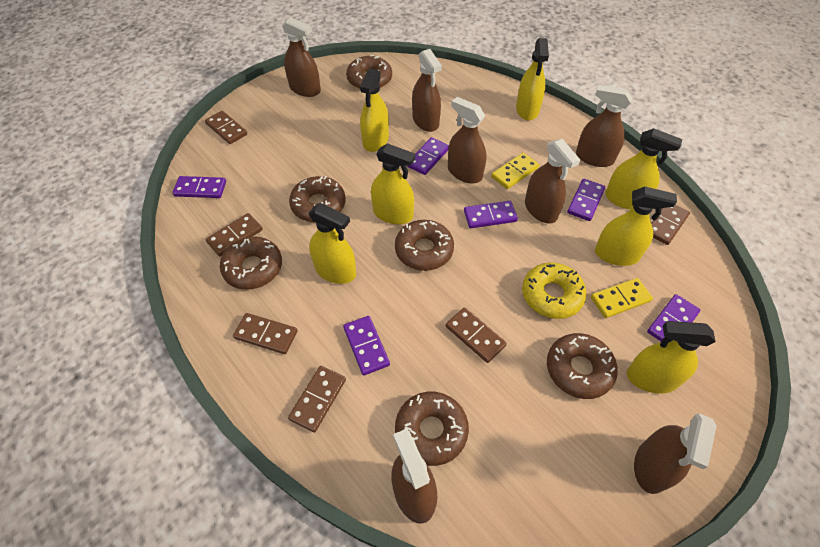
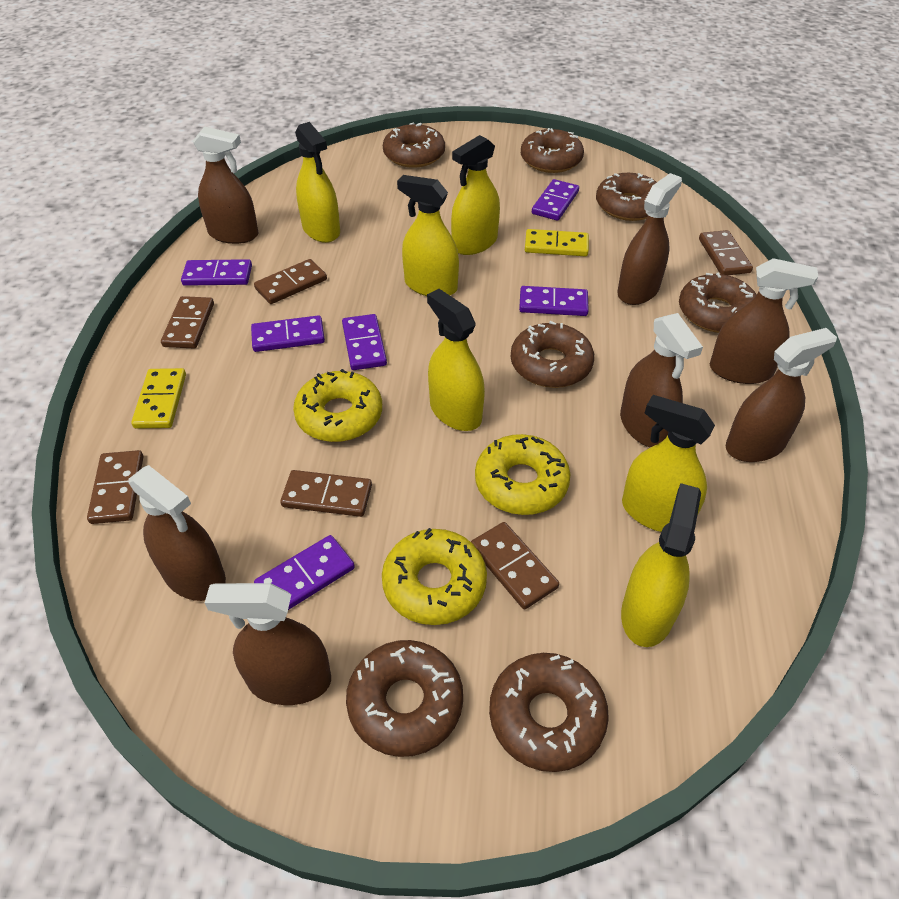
brown donut: 6 -> 7
yellow donut: 1 -> 3
yellow spray bottle: 7 -> 6

